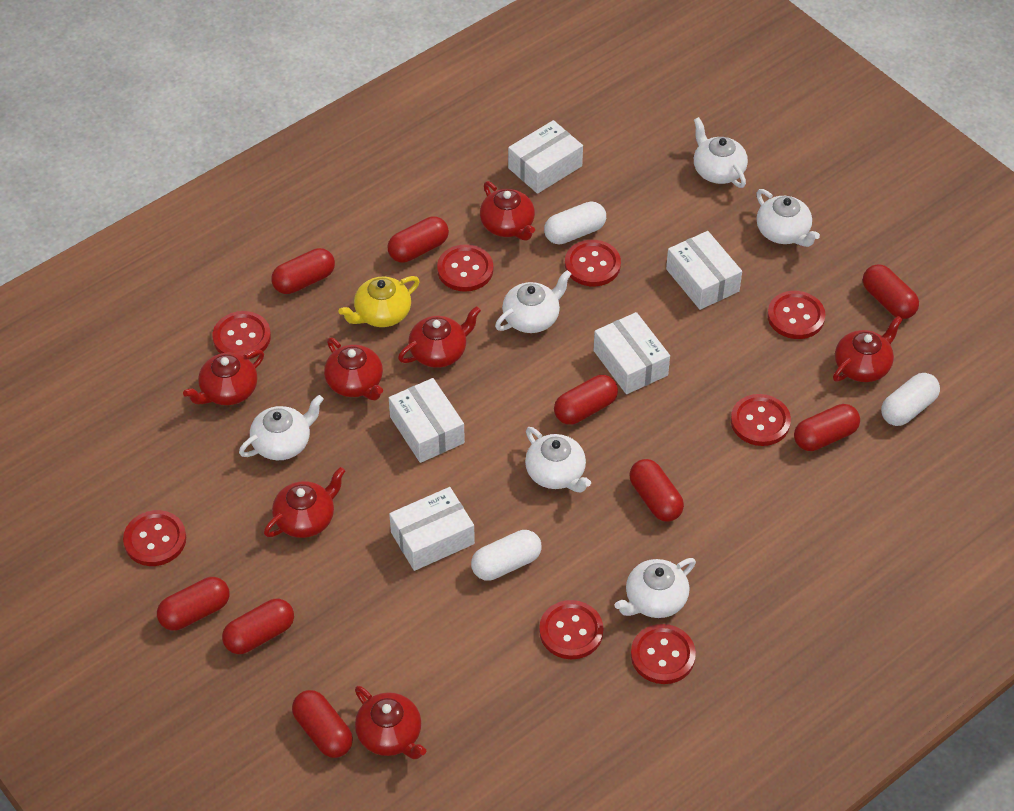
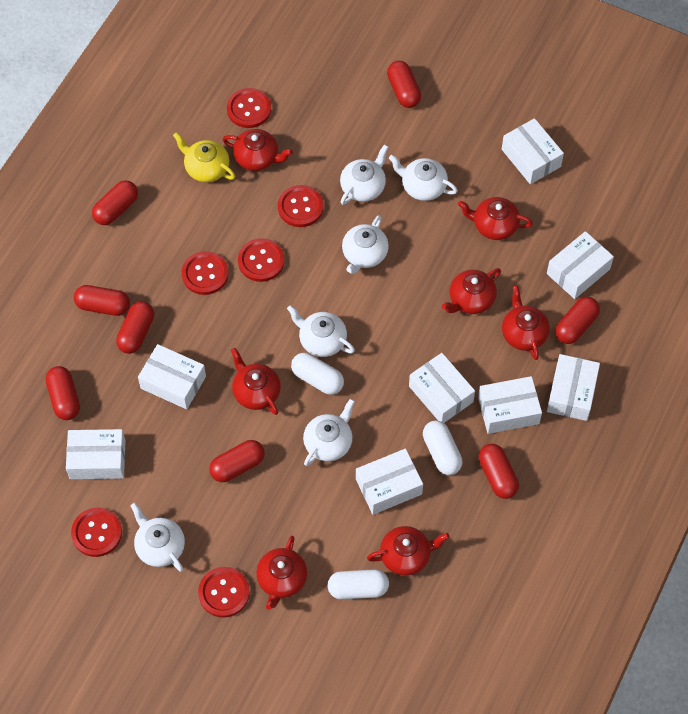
red button: 8 -> 6
red capsule: 9 -> 8
white box: 5 -> 8

